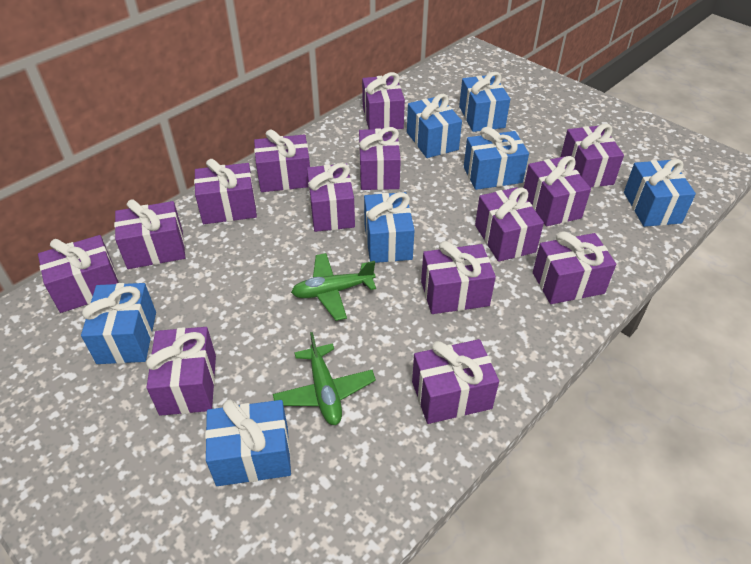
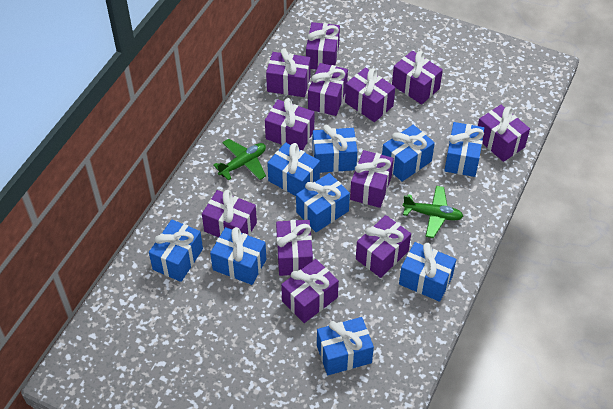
blue gift: 7 -> 9
purple gift: 14 -> 12

